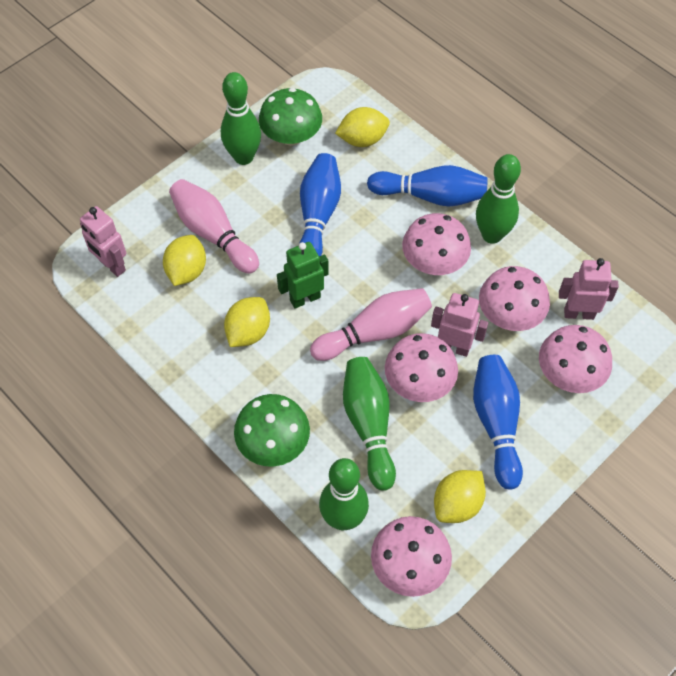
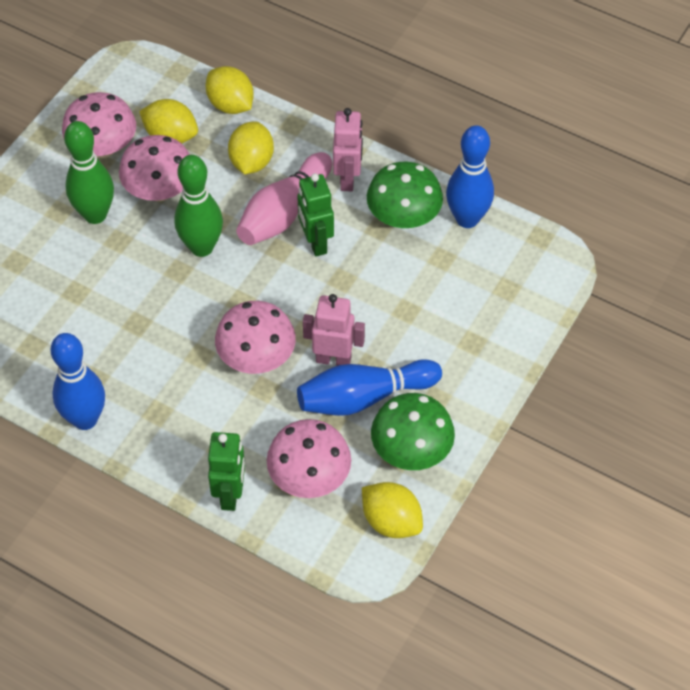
green bowling pin: 4 -> 2
green robot: 1 -> 2
pink bowling pin: 2 -> 1
pink mushroom: 5 -> 4
pink robot: 3 -> 2

